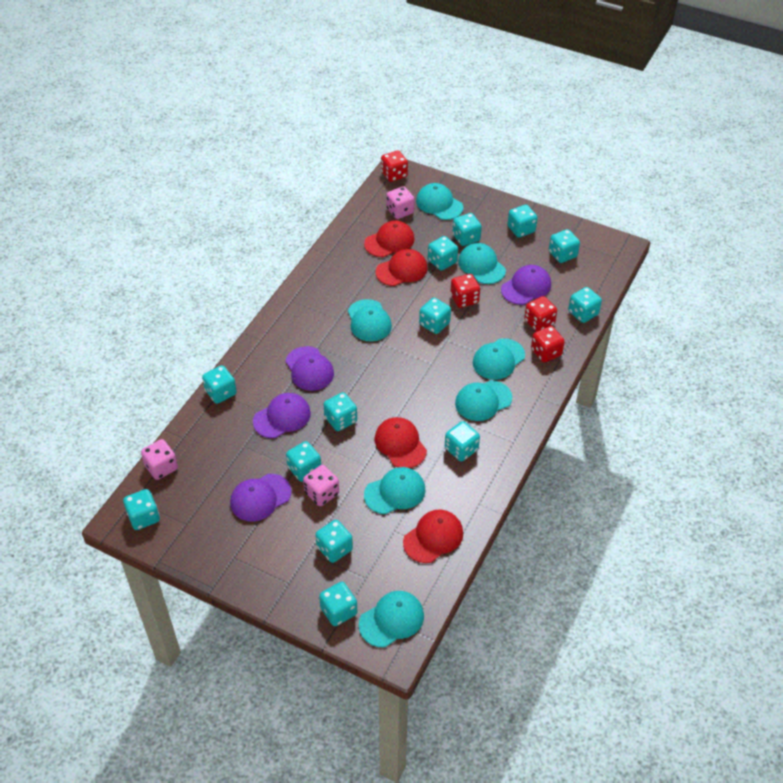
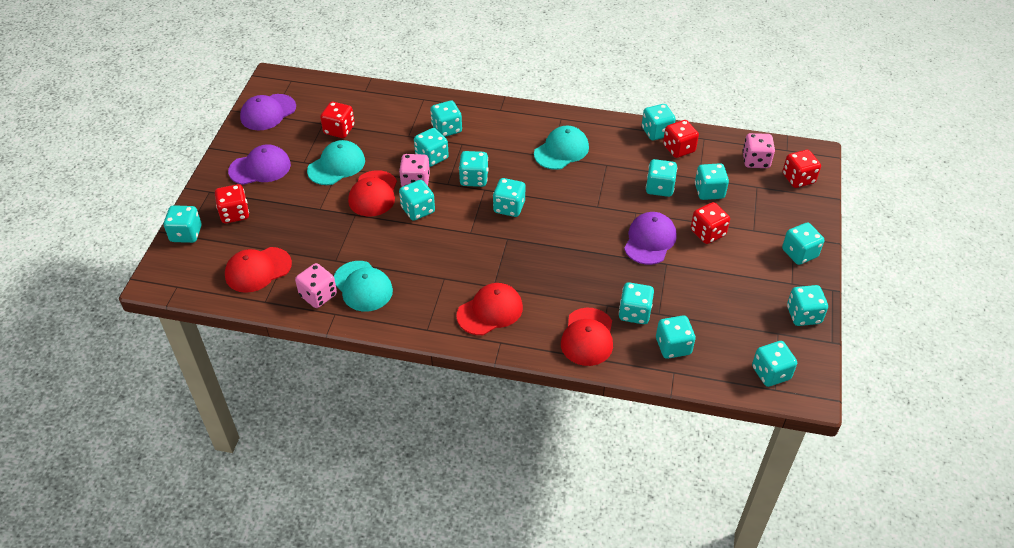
purple cap: 4 -> 3
red dice: 4 -> 5
turquoise cap: 7 -> 3
turquoise dice: 13 -> 14

